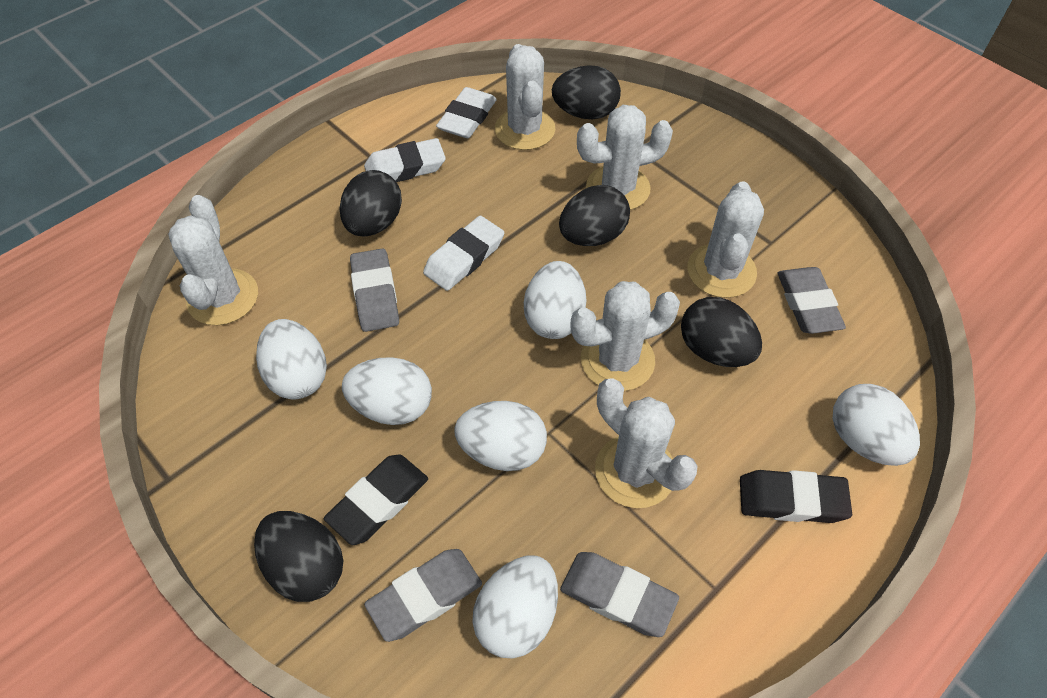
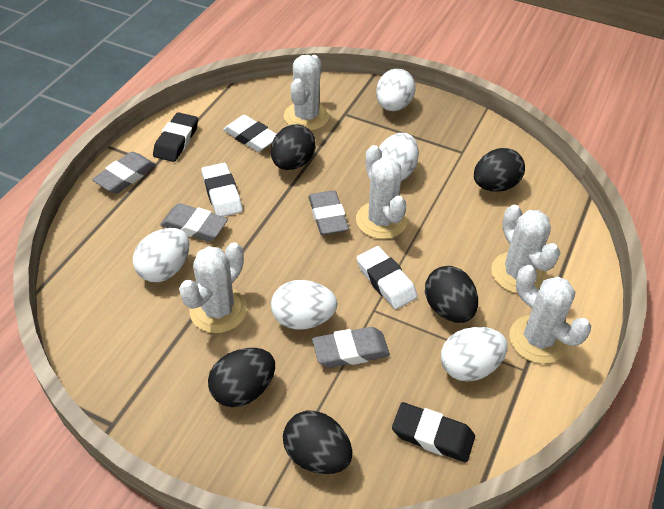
white cactus: 6 -> 5
white egg: 6 -> 5

